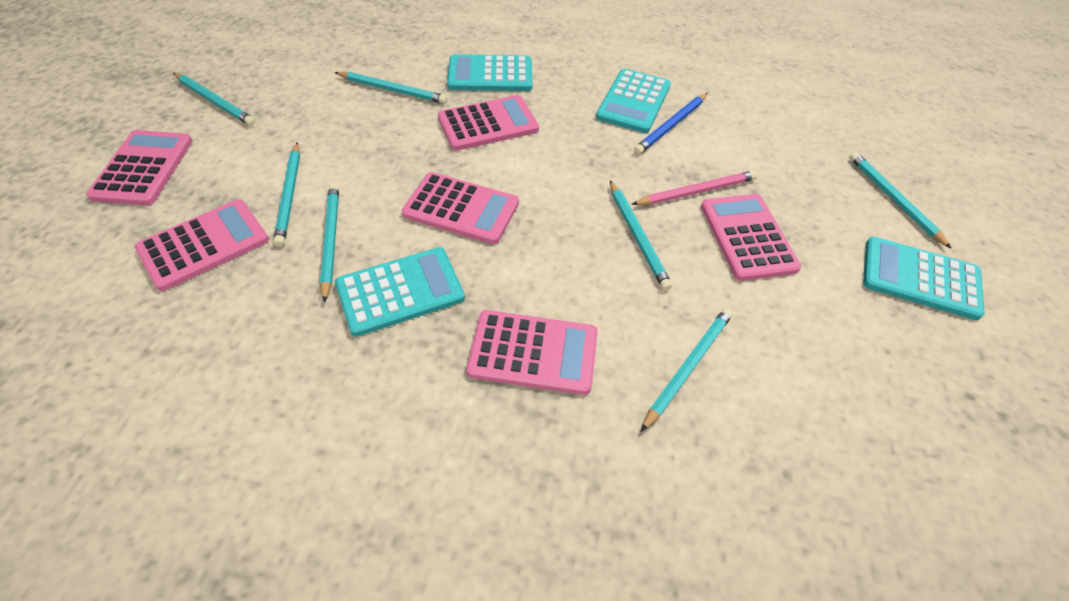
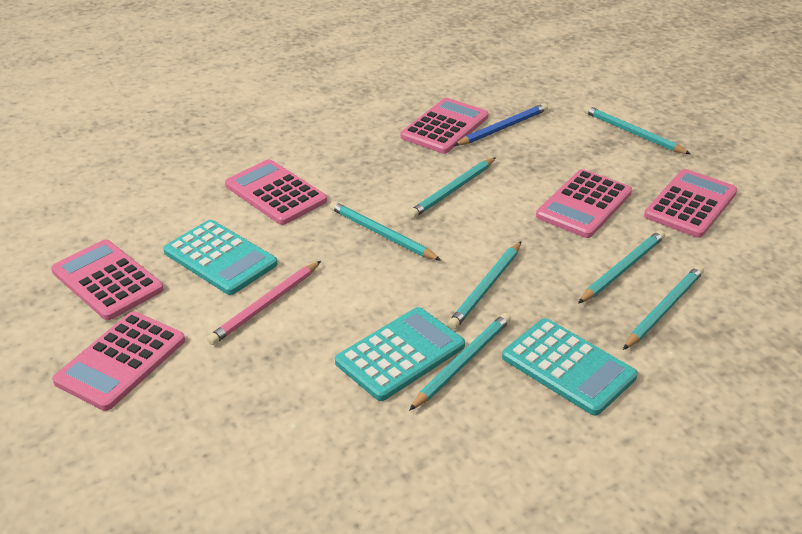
turquoise calculator: 4 -> 3

